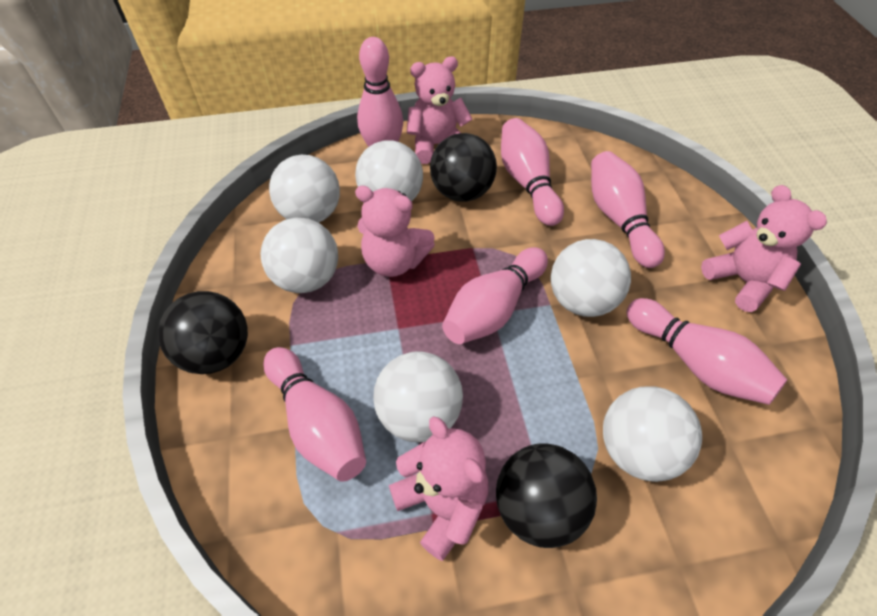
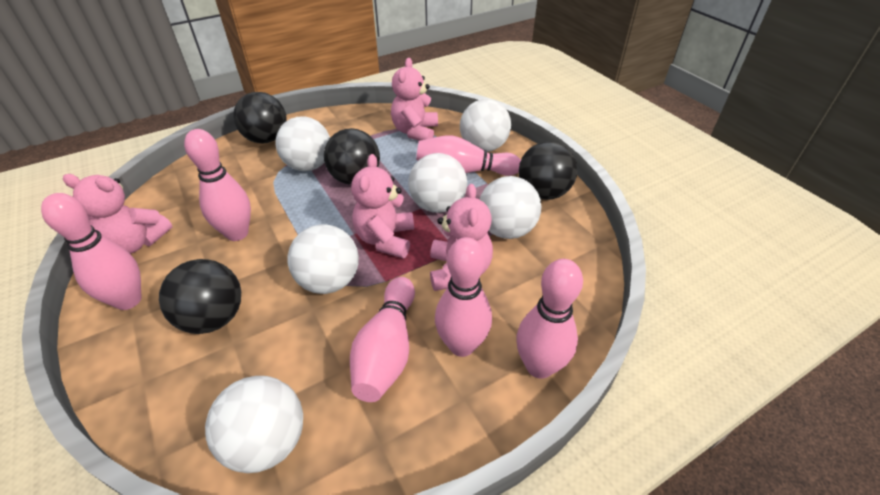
black ball: 3 -> 4

